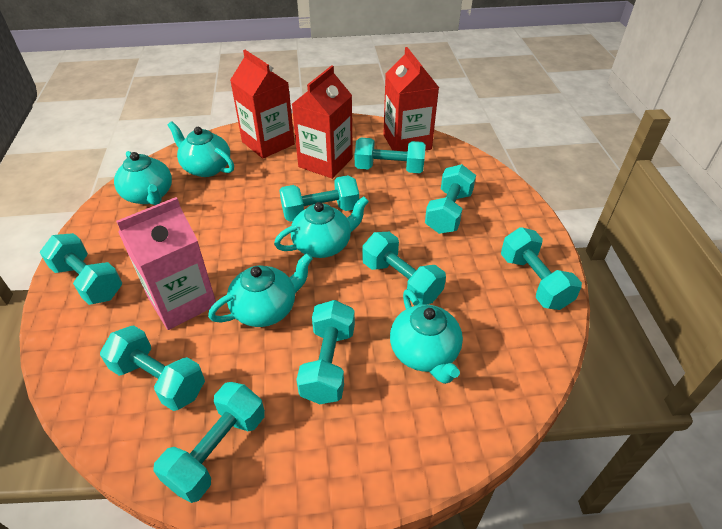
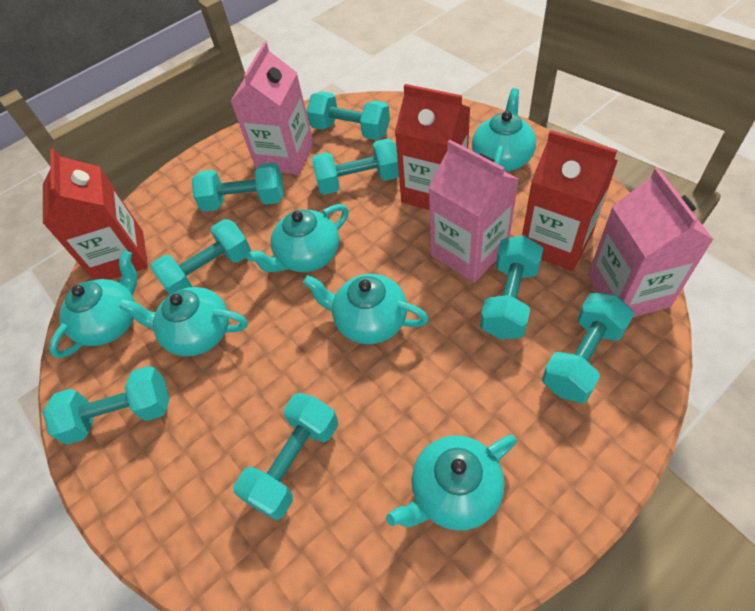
pink carton: 1 -> 3
turquoise dumbbell: 9 -> 8
turquoise teapot: 5 -> 6

